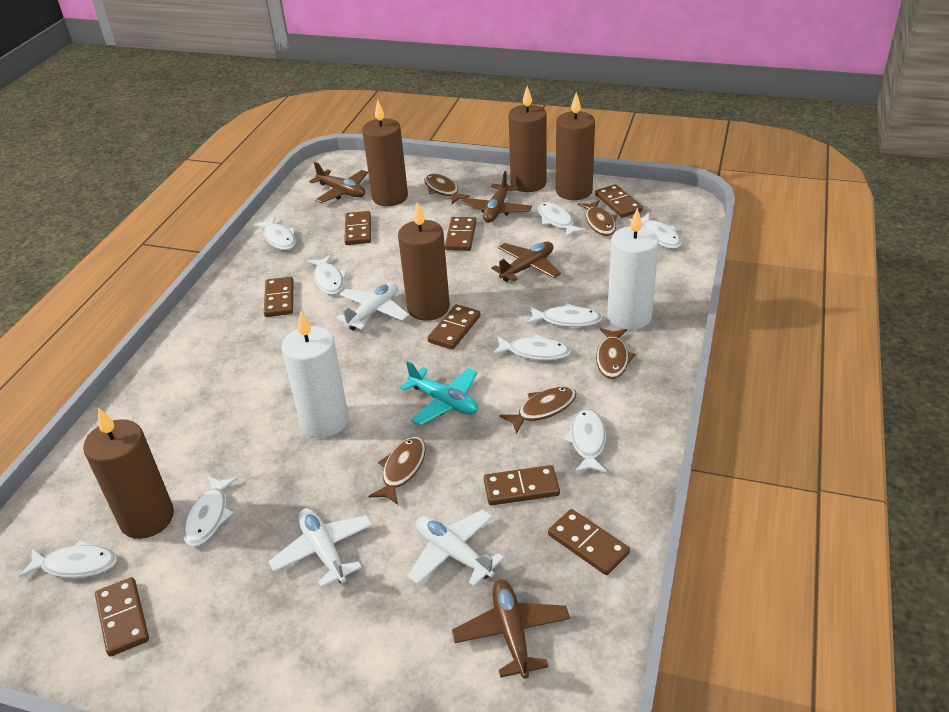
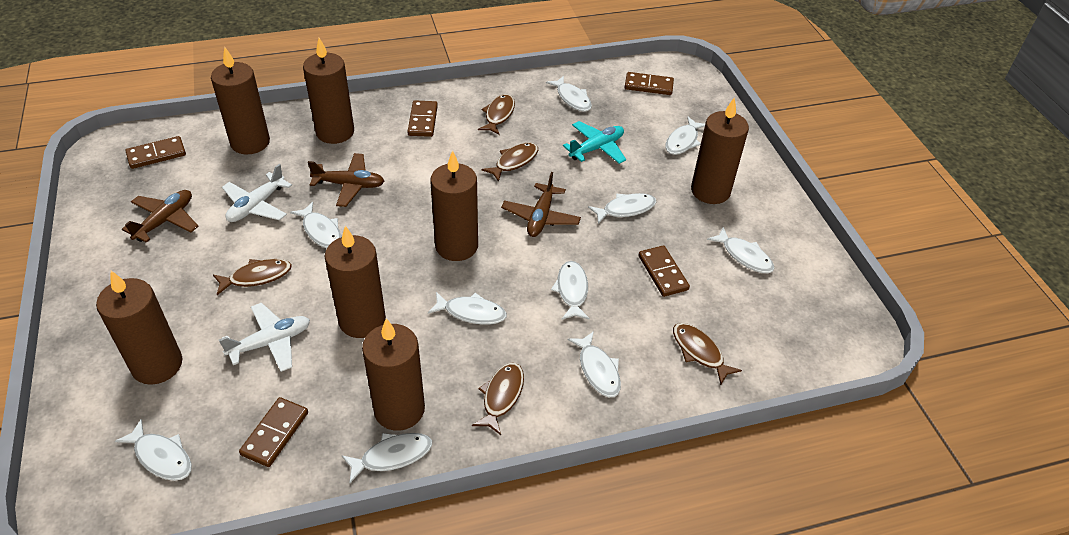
brown candle: 5 -> 7
brown domino: 8 -> 5
brown plane: 4 -> 3
white candle: 2 -> 0
white fish: 9 -> 10
white plane: 3 -> 2

